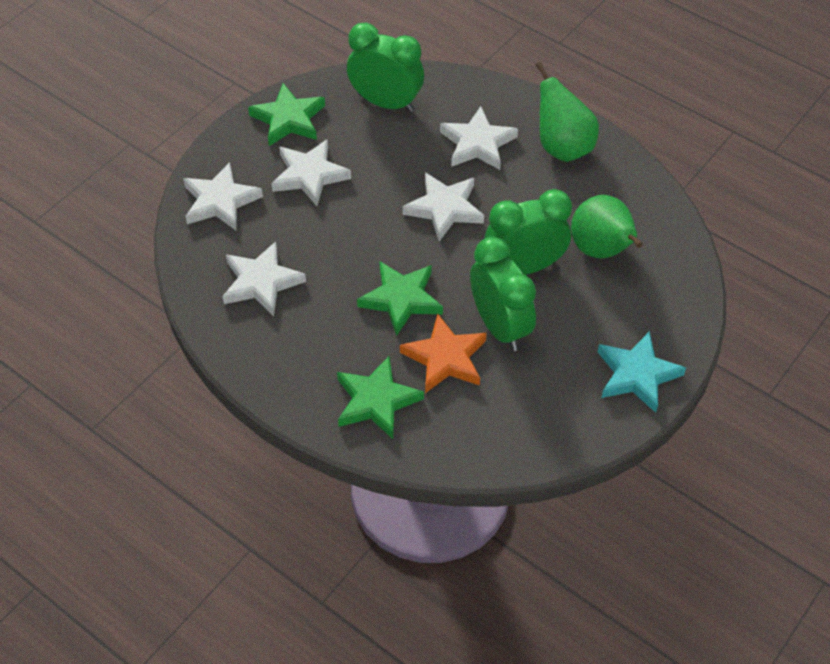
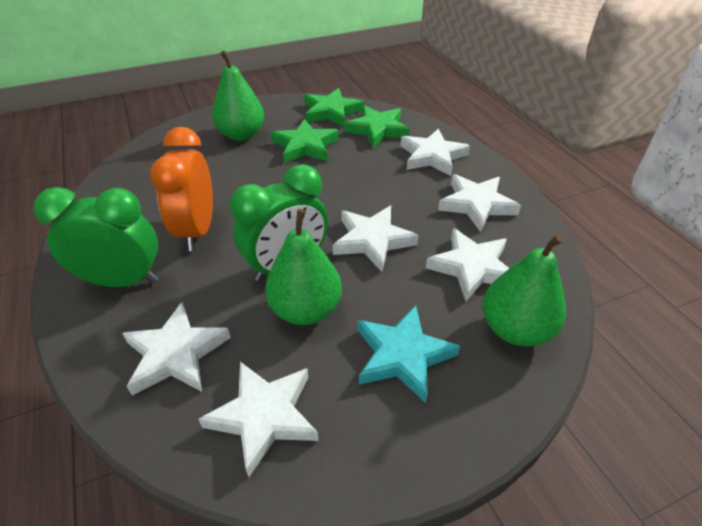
green clock: 3 -> 2
green pear: 2 -> 3
orange clock: 0 -> 1
orange star: 1 -> 0
white star: 5 -> 6

